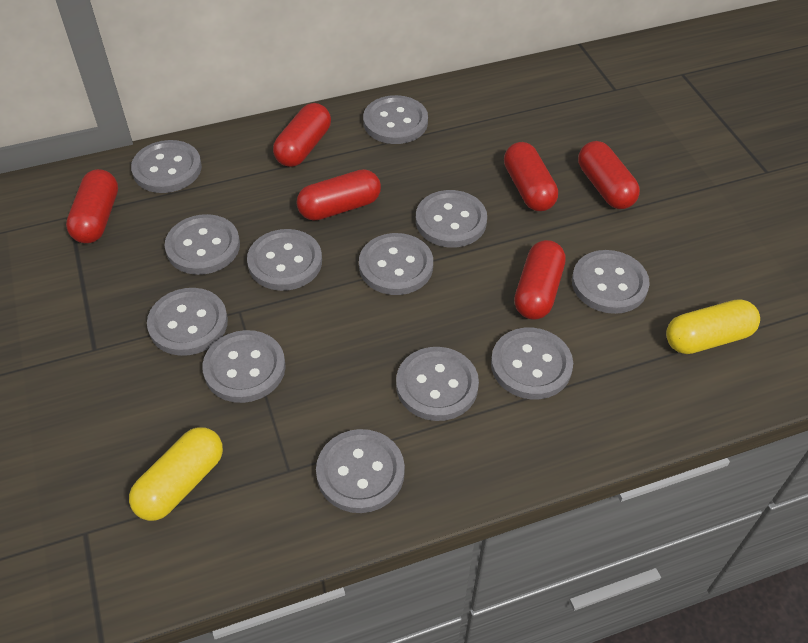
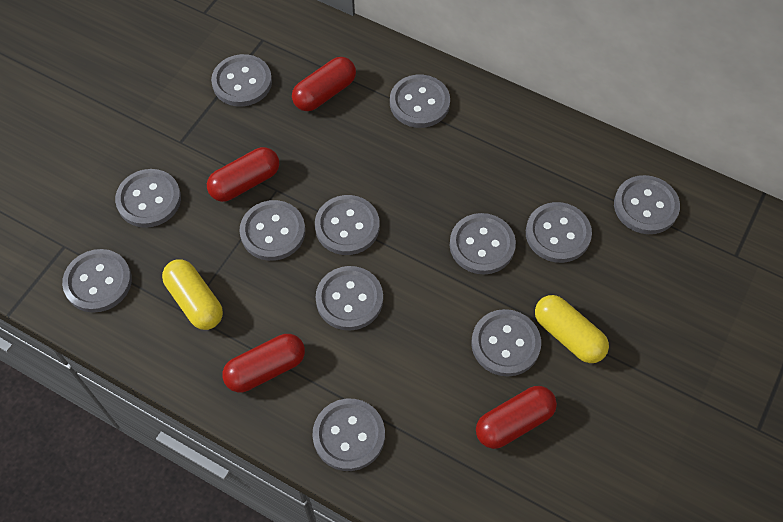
red capsule: 6 -> 4

